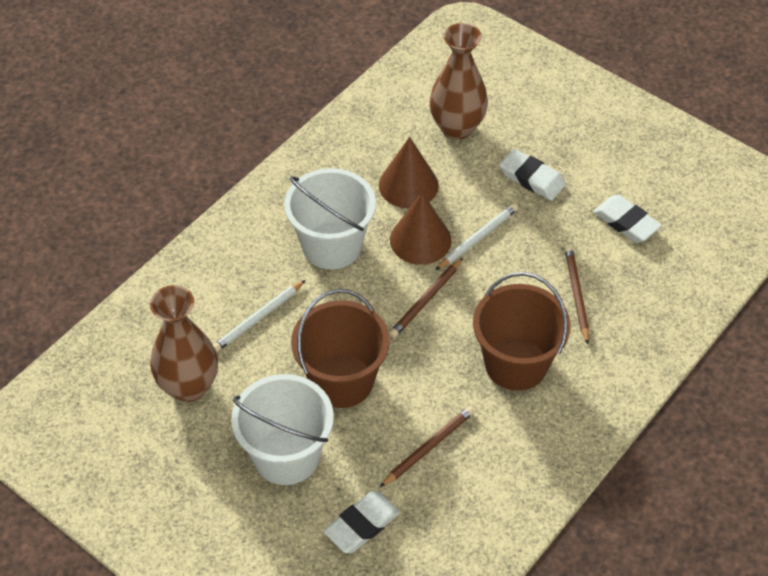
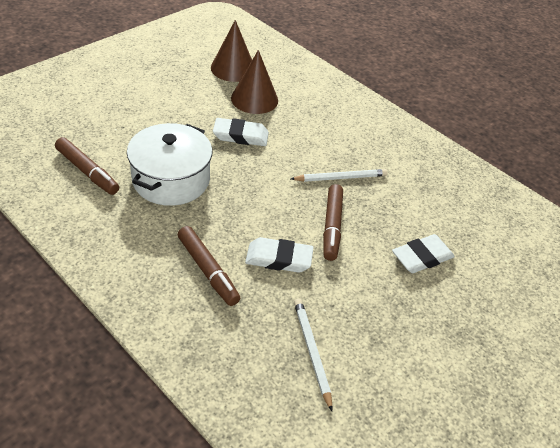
brown bucket: 2 -> 0
brown marker: 0 -> 3
brown pencil: 3 -> 0
brown vase: 2 -> 0
white bucket: 2 -> 0
white pot: 0 -> 1

